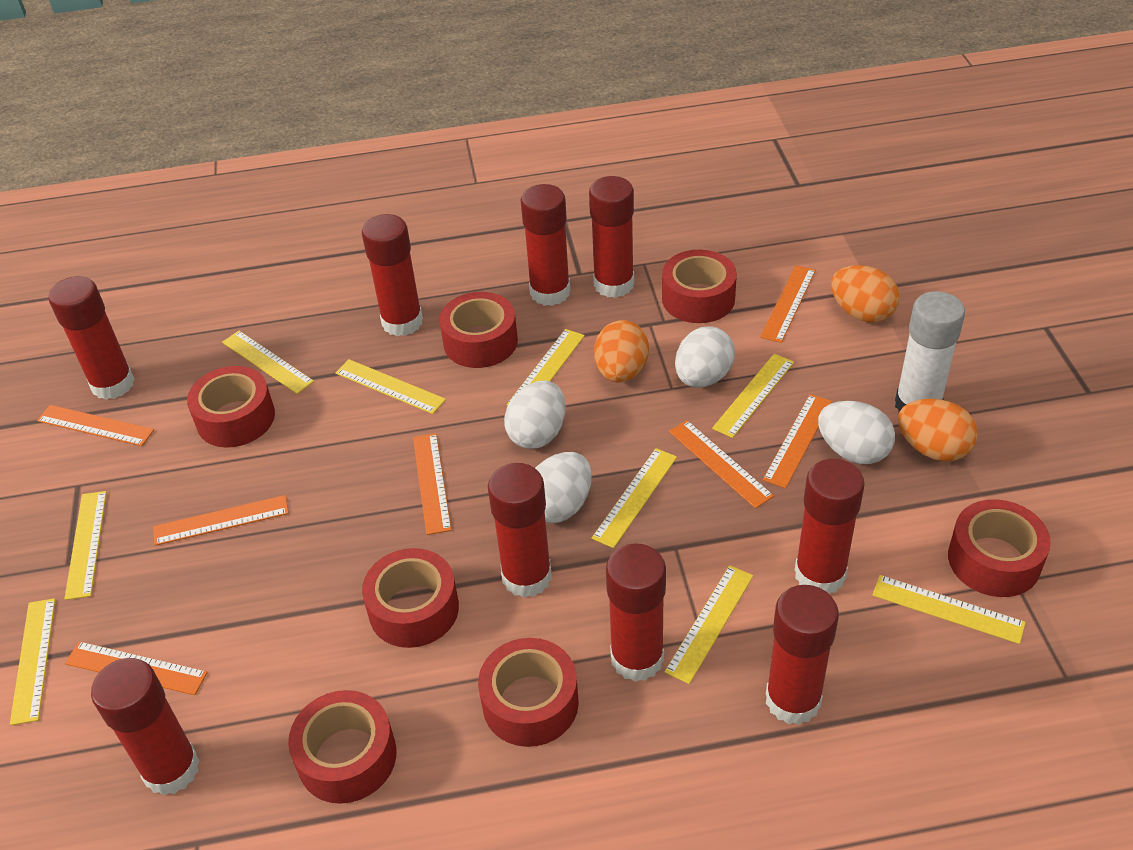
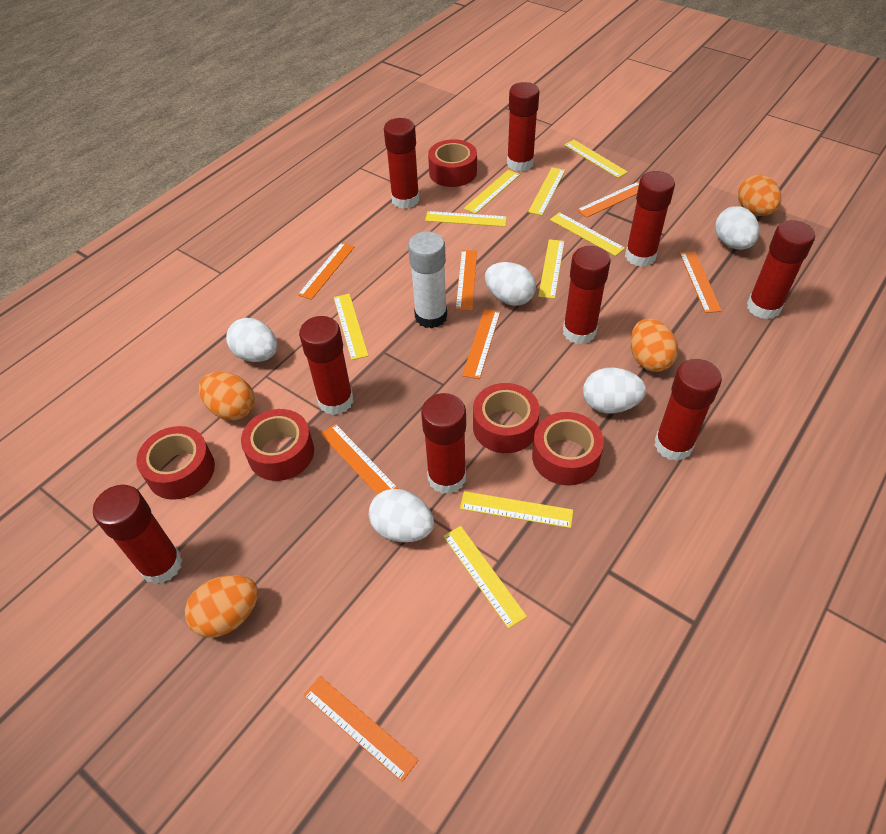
orange egg: 3 -> 4
red tape: 7 -> 5
white egg: 4 -> 5

